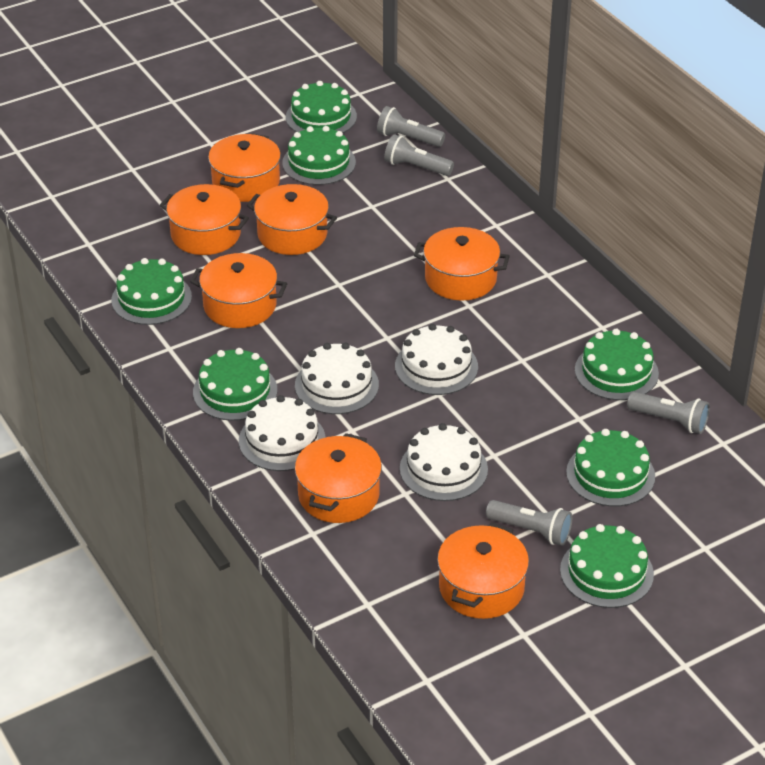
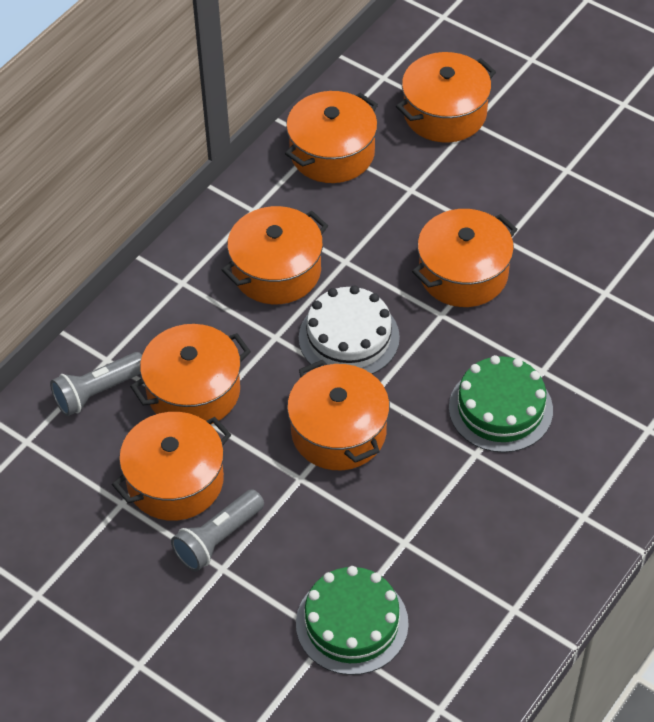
green cake: 7 -> 2
grey flashlight: 4 -> 2
white cake: 4 -> 1

